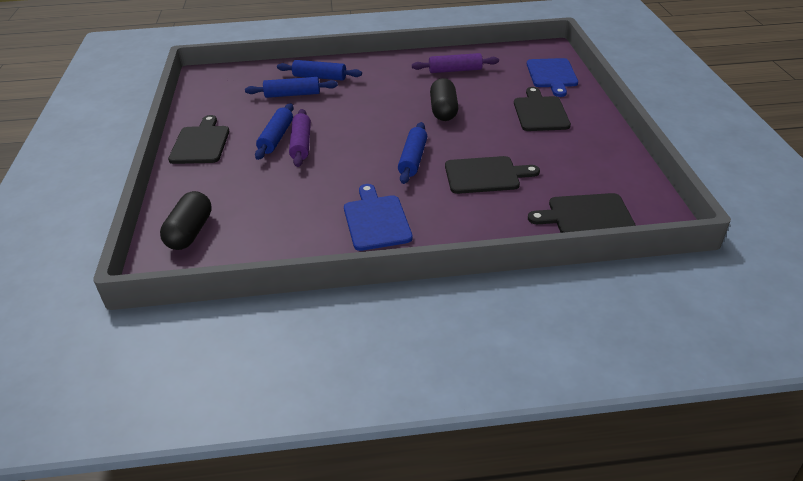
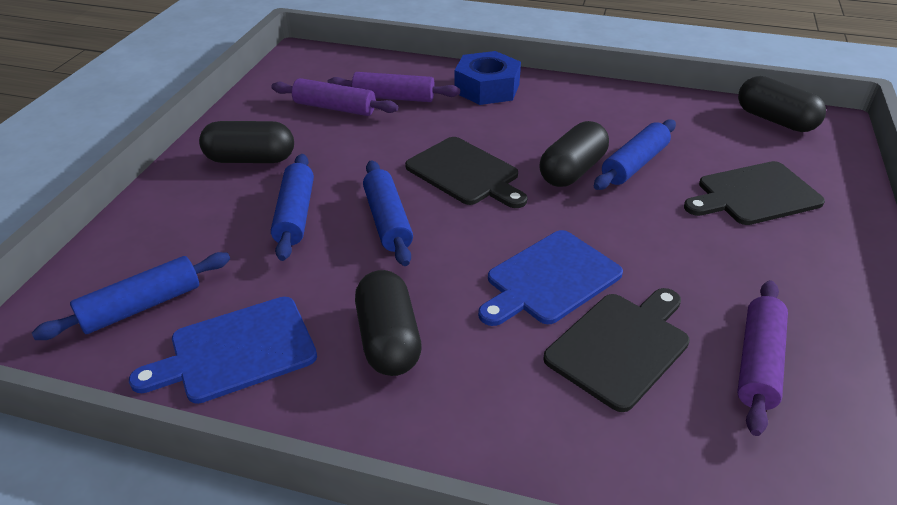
black capsule: 2 -> 4
black cutting board: 4 -> 3
blue nut: 0 -> 1
purple rolling pin: 2 -> 3

